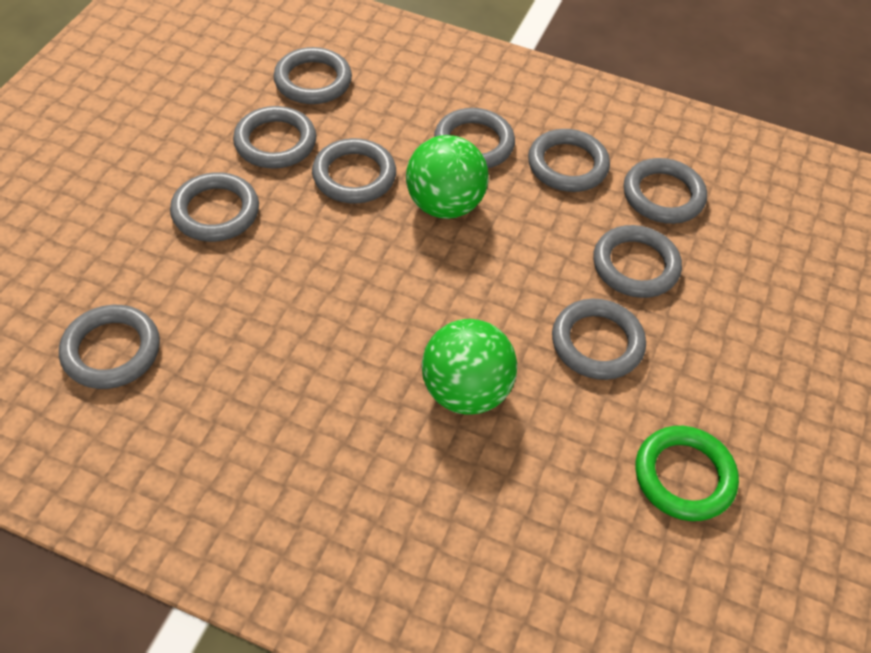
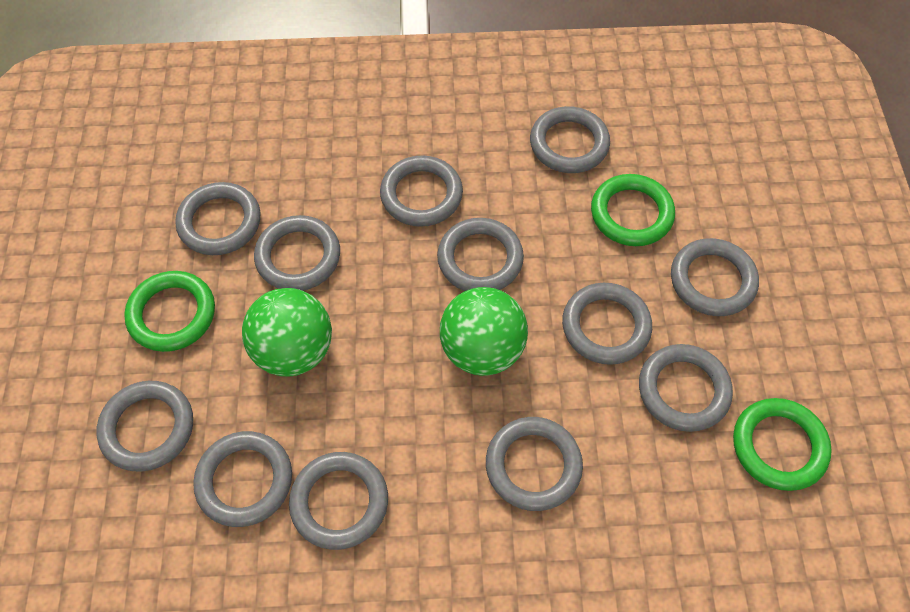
green ring: 1 -> 3
grey ring: 10 -> 12

